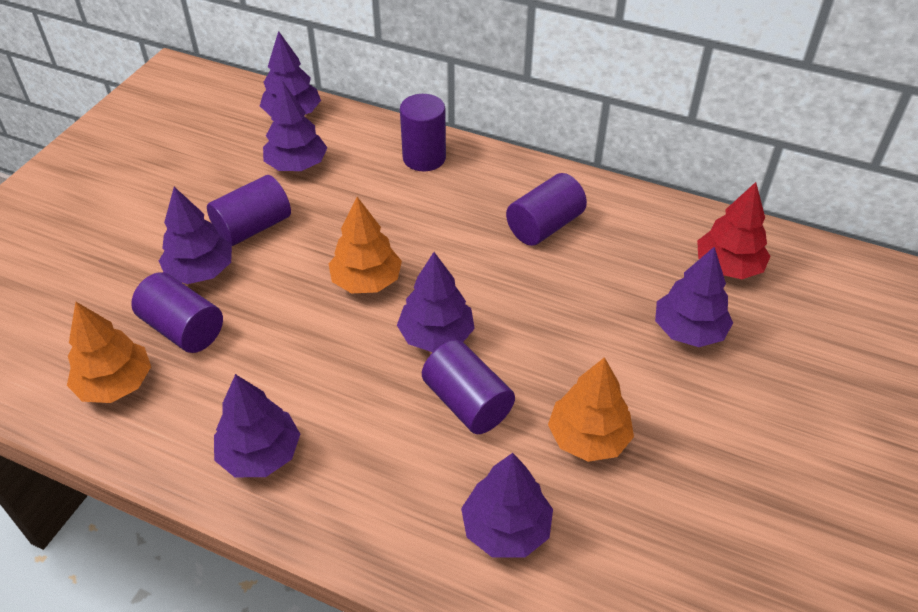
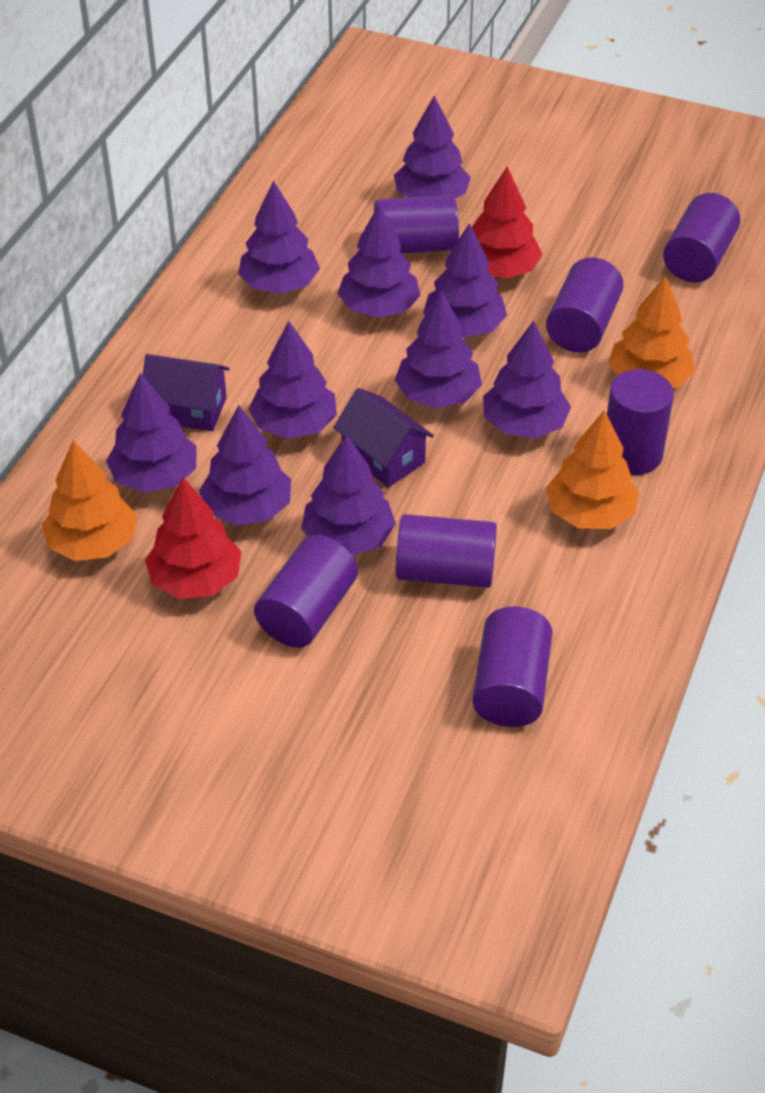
purple cylinder: 5 -> 7
purple house: 0 -> 2
purple tree: 7 -> 10
red tree: 1 -> 2

